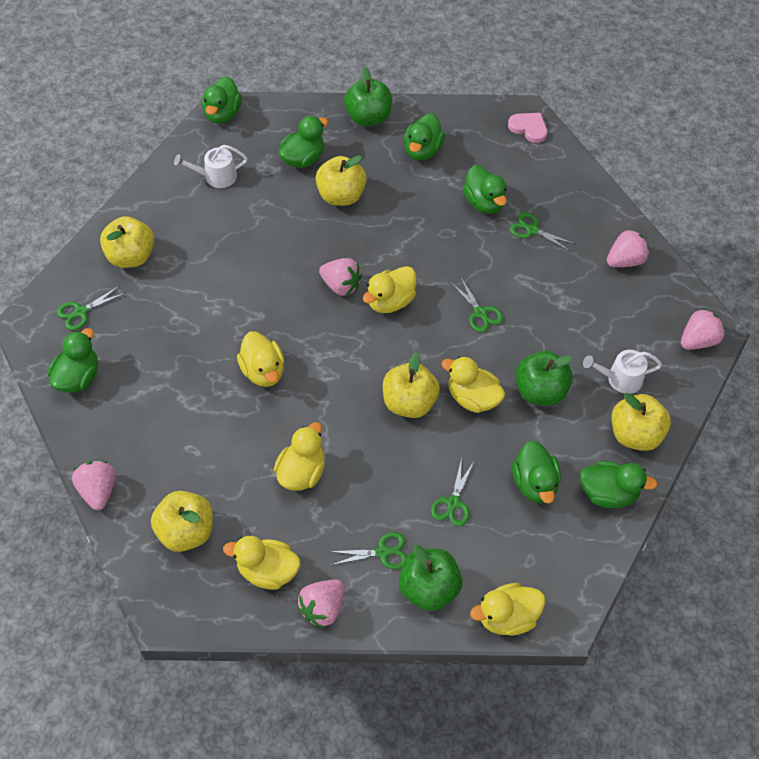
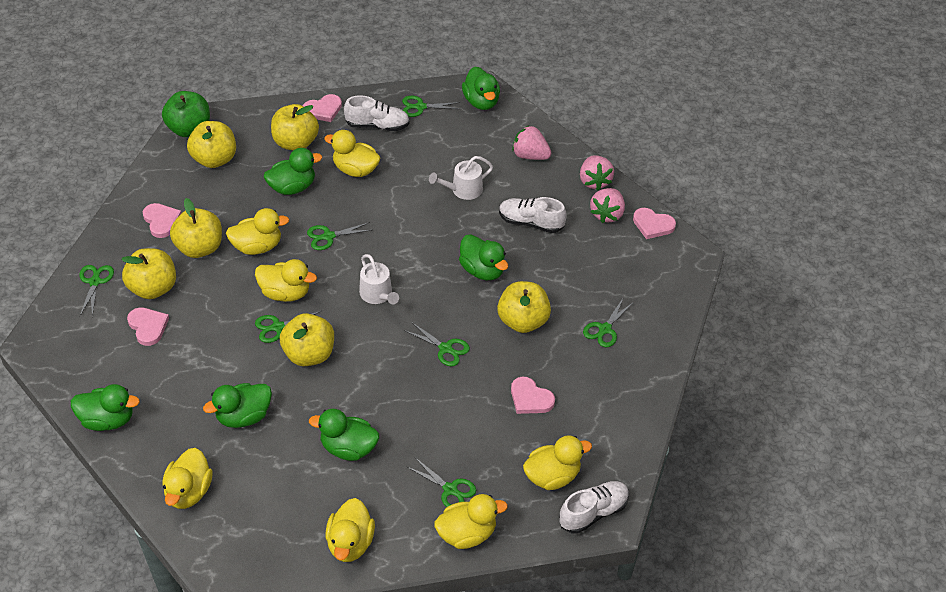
green apple: 3 -> 1
green duck: 7 -> 6
green scissors: 5 -> 7
pink heart: 1 -> 5
pink strawberry: 5 -> 3
white shoe: 0 -> 3
yellow apple: 5 -> 6
yellow duck: 6 -> 7

